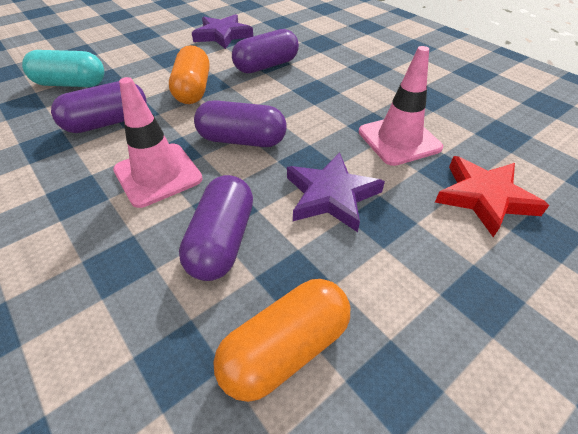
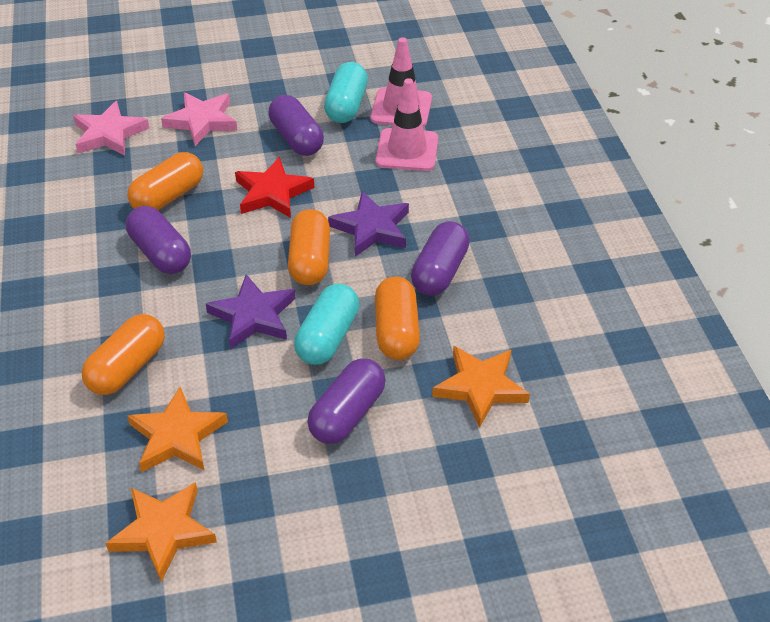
orange capsule: 2 -> 4
orange star: 0 -> 3
pink star: 0 -> 2
turquoise capsule: 1 -> 2

